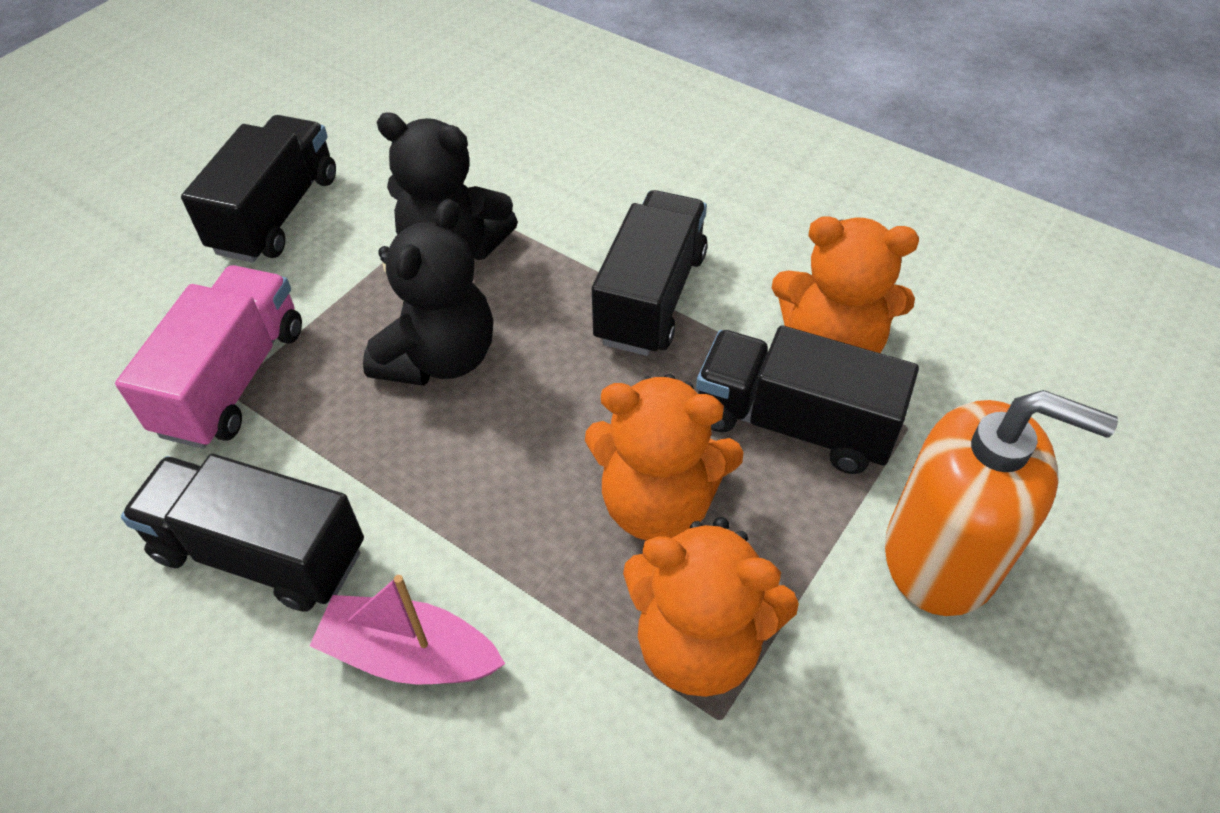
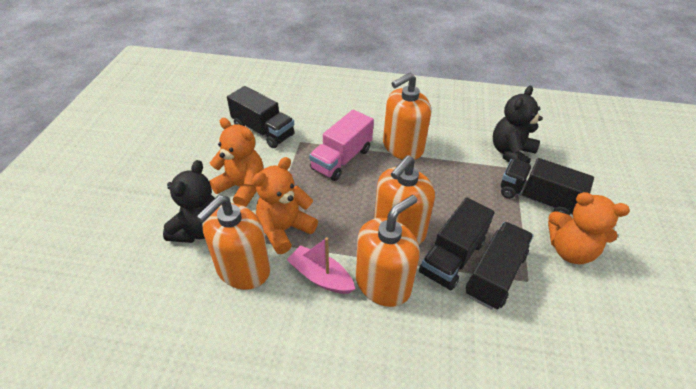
orange soap dispenser: 1 -> 4

